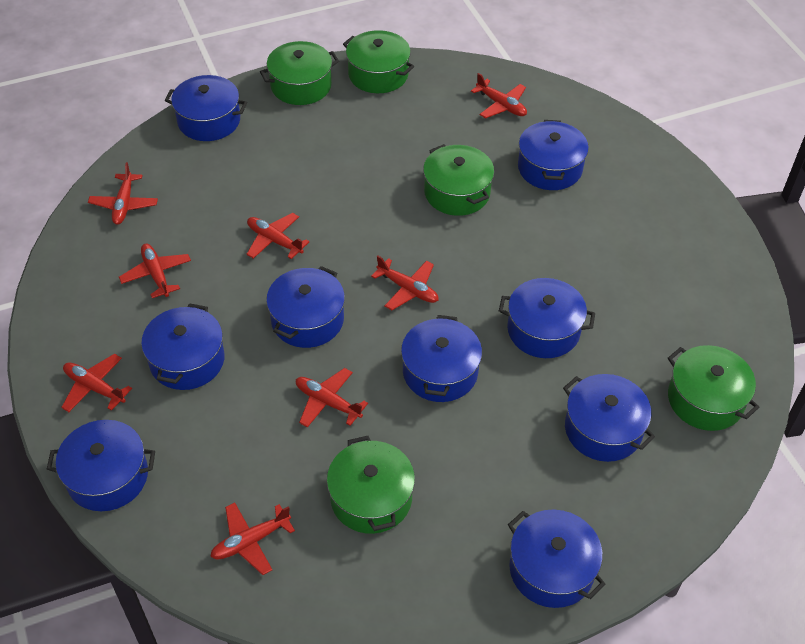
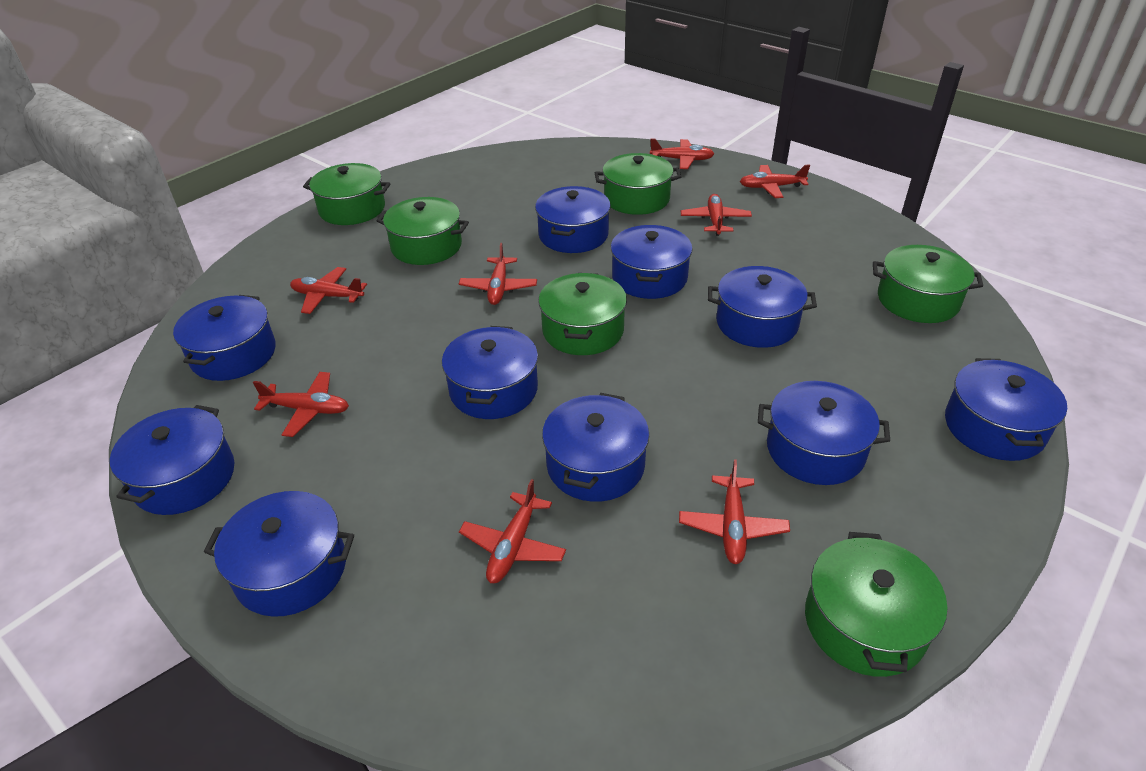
blue pot: 9 -> 10
green pot: 5 -> 6

